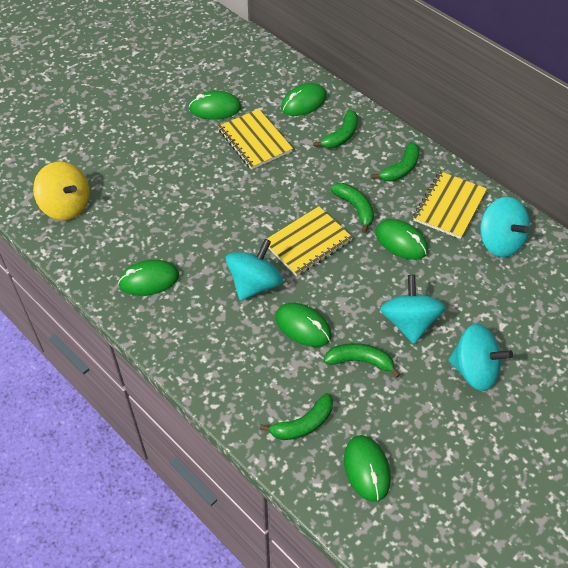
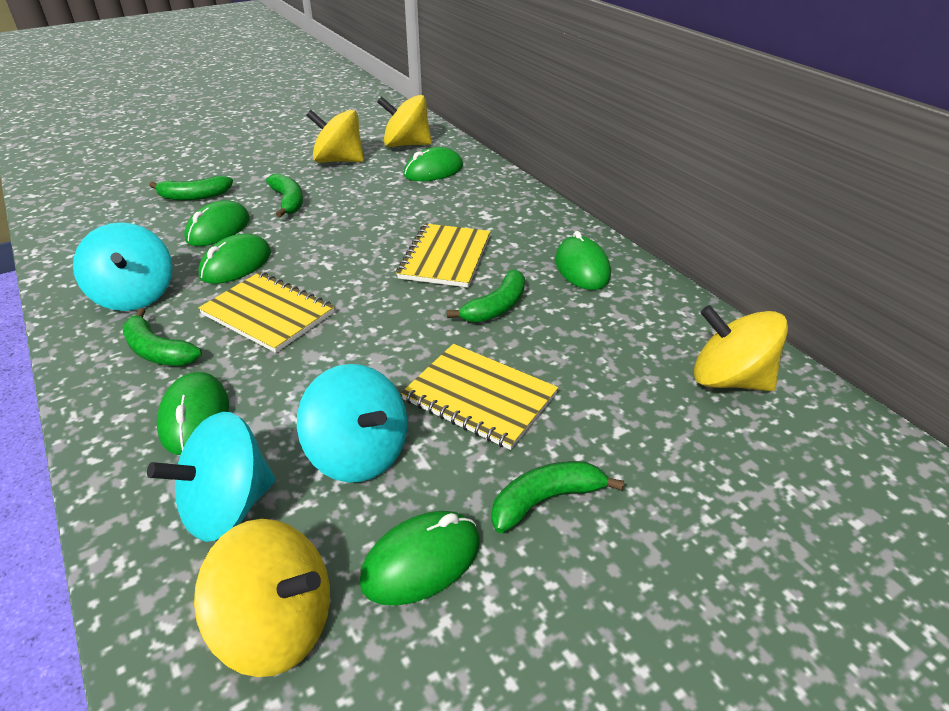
turquoise spinning top: 4 -> 3
yellow spinning top: 1 -> 4

